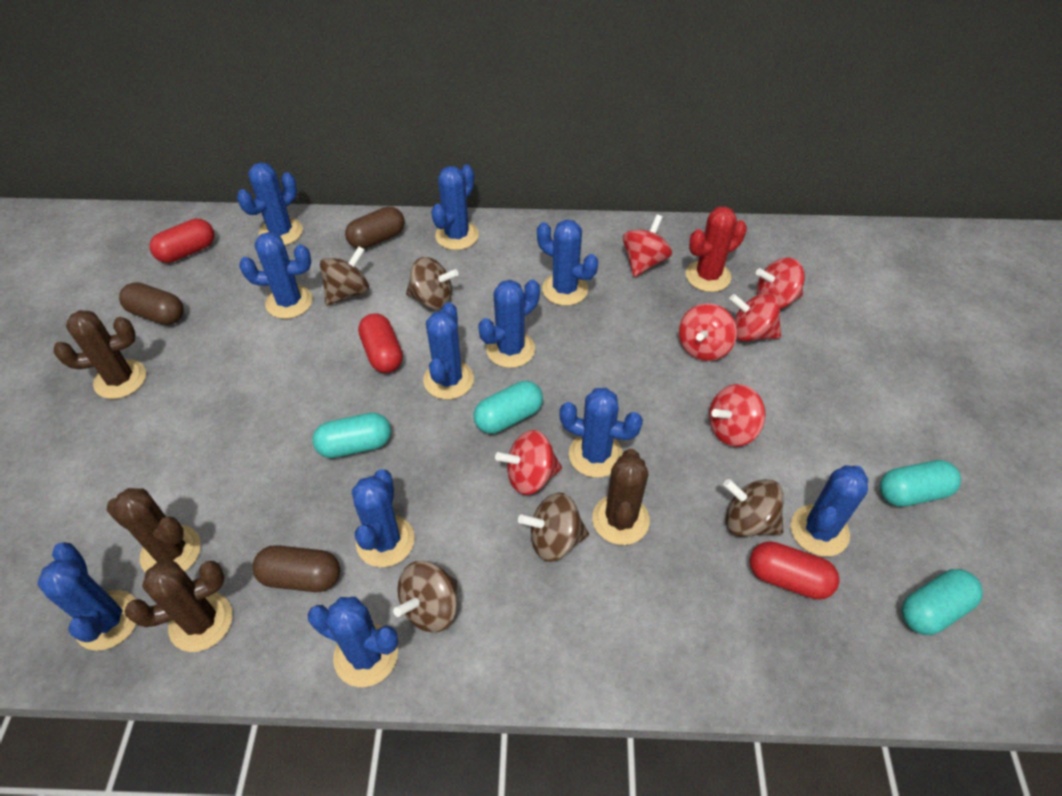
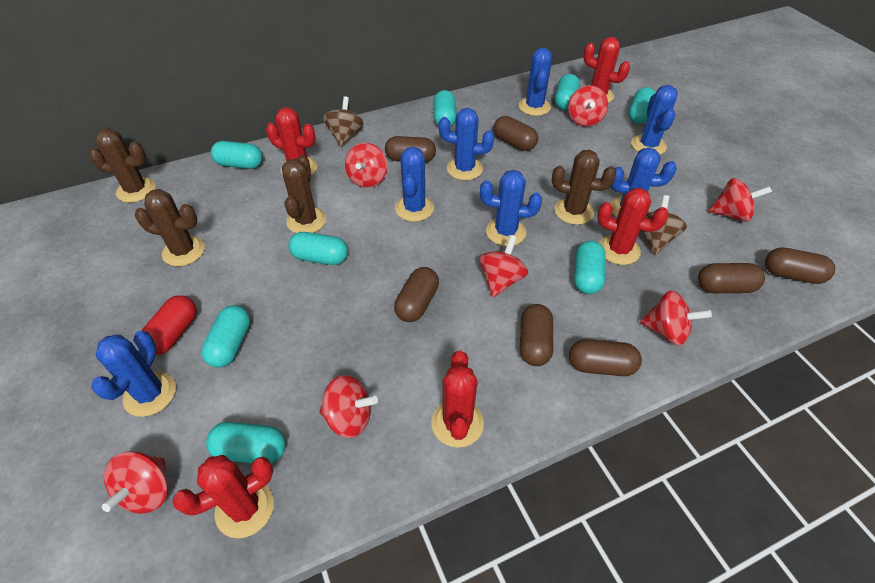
blue cactus: 11 -> 7
brown capsule: 3 -> 7
brown spinning top: 5 -> 2
red cactus: 1 -> 5
red capsule: 3 -> 1
red spinning top: 6 -> 7
turquoise capsule: 4 -> 8

